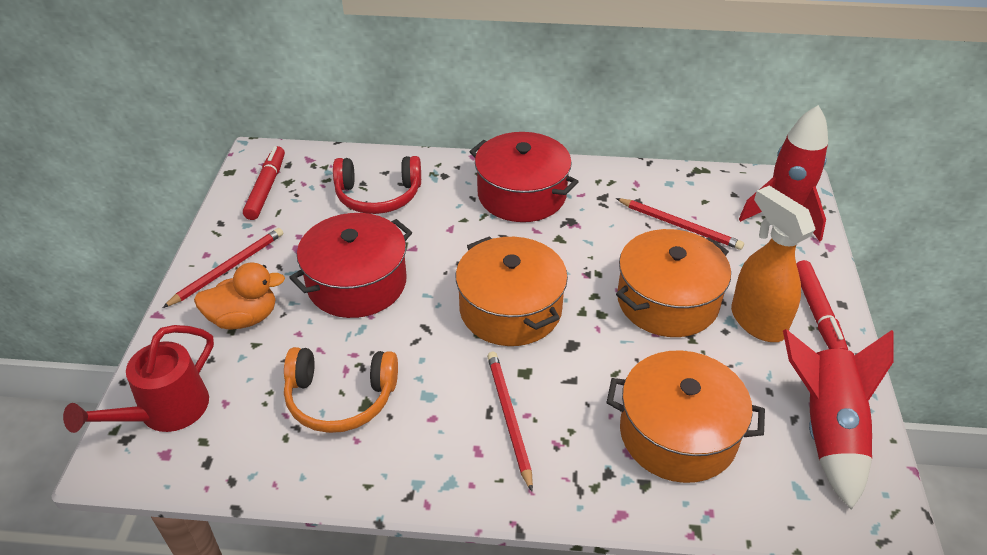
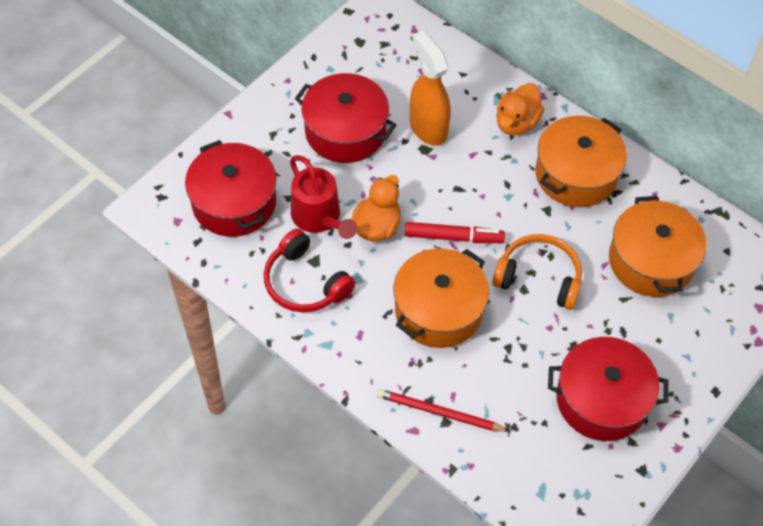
orange duck: 1 -> 2
red marker: 2 -> 1
red pencil: 3 -> 1
red pot: 2 -> 3
red rocket: 2 -> 0

